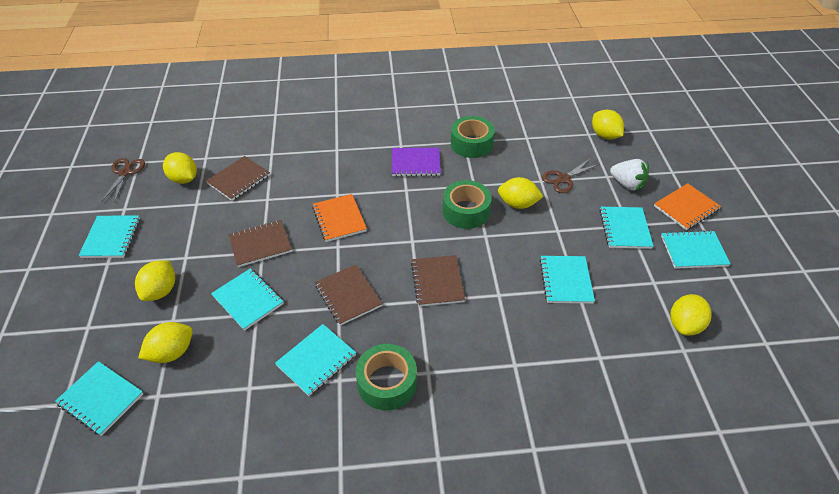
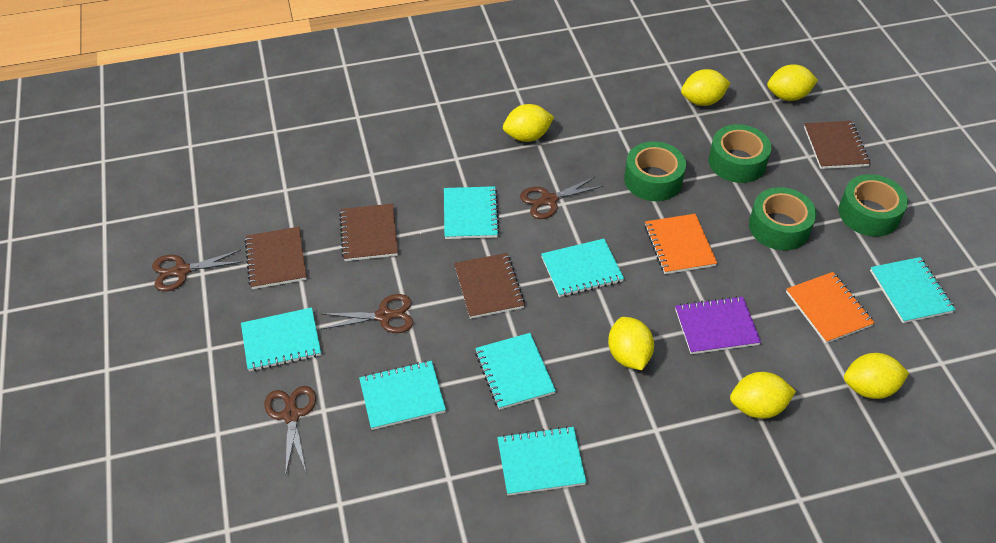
brown scissors: 2 -> 4
green tape: 3 -> 4
white strawberry: 1 -> 0

